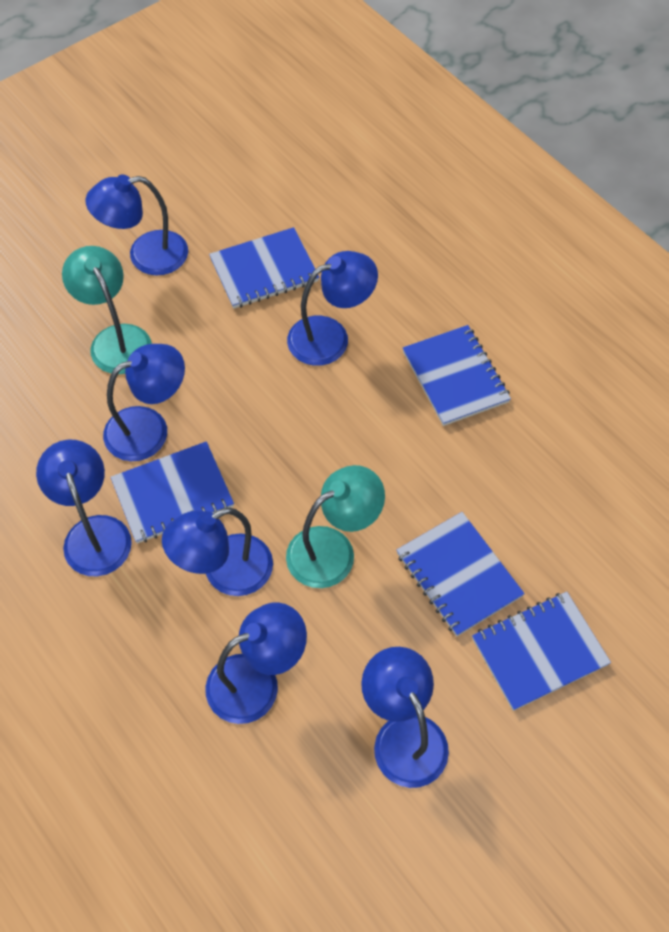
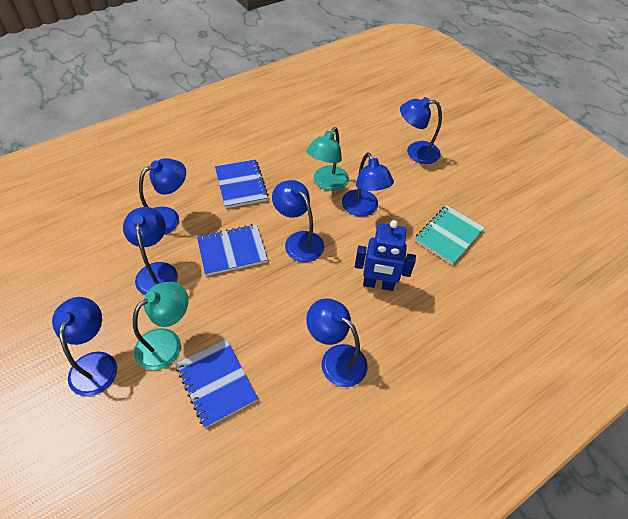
blue notebook: 5 -> 3
blue robot: 0 -> 1
turquoise notebook: 0 -> 1

